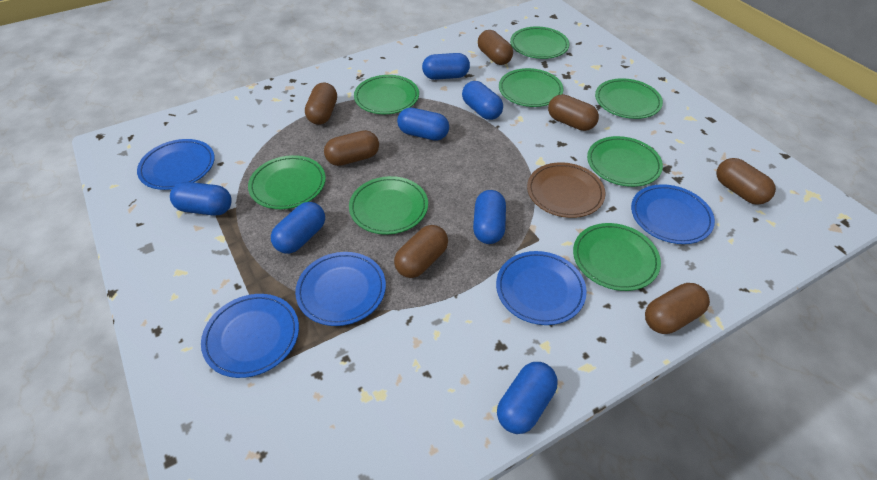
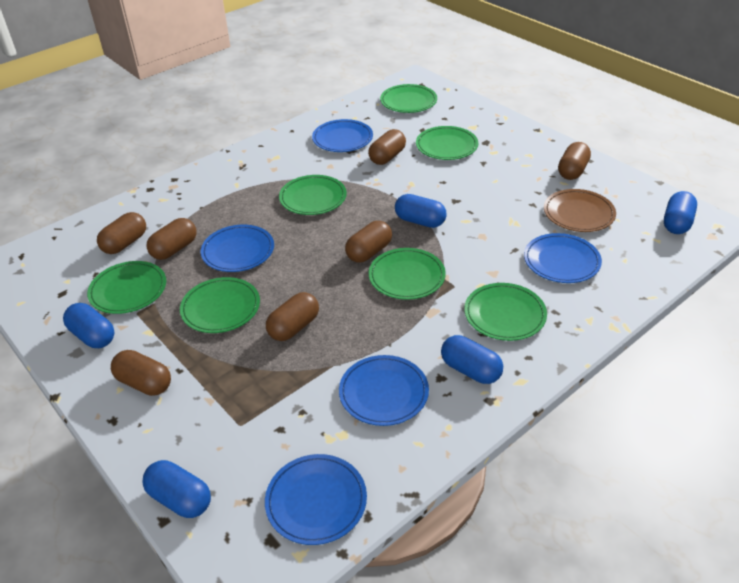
blue capsule: 7 -> 5
green plate: 8 -> 7

